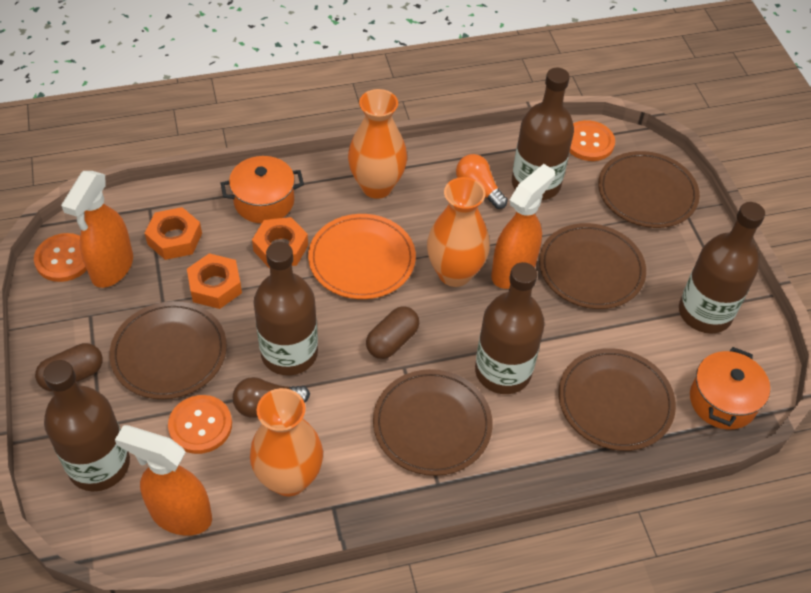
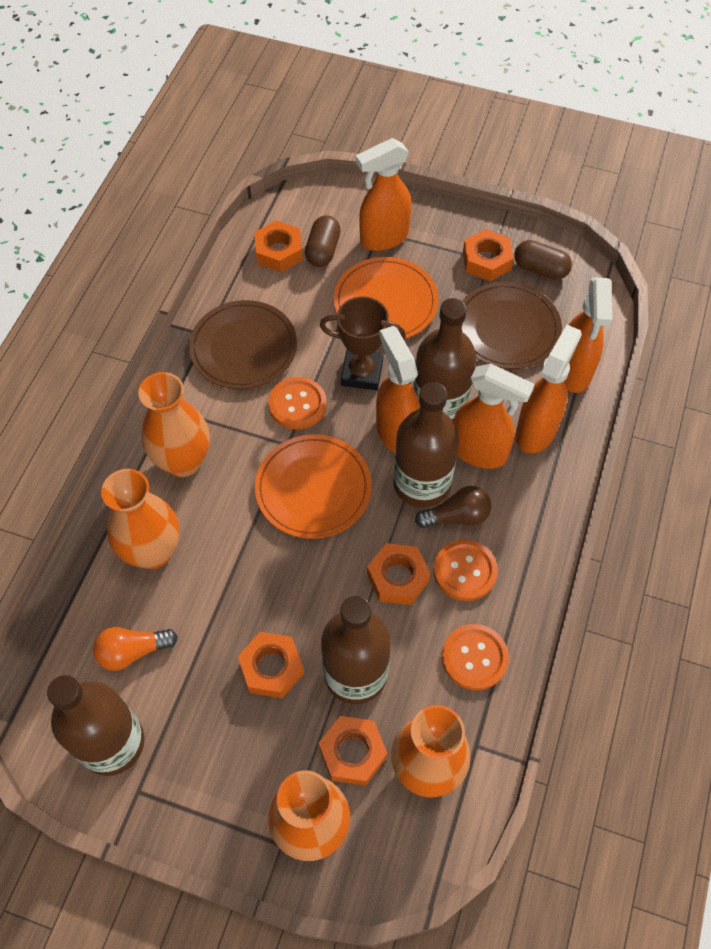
brown bottle: 5 -> 4
brown plate: 5 -> 2
brown trophy: 0 -> 1
orange nut: 3 -> 5
orange plate: 1 -> 2
orange pot: 2 -> 0
orange spray bottle: 3 -> 5
orange vase: 3 -> 4

